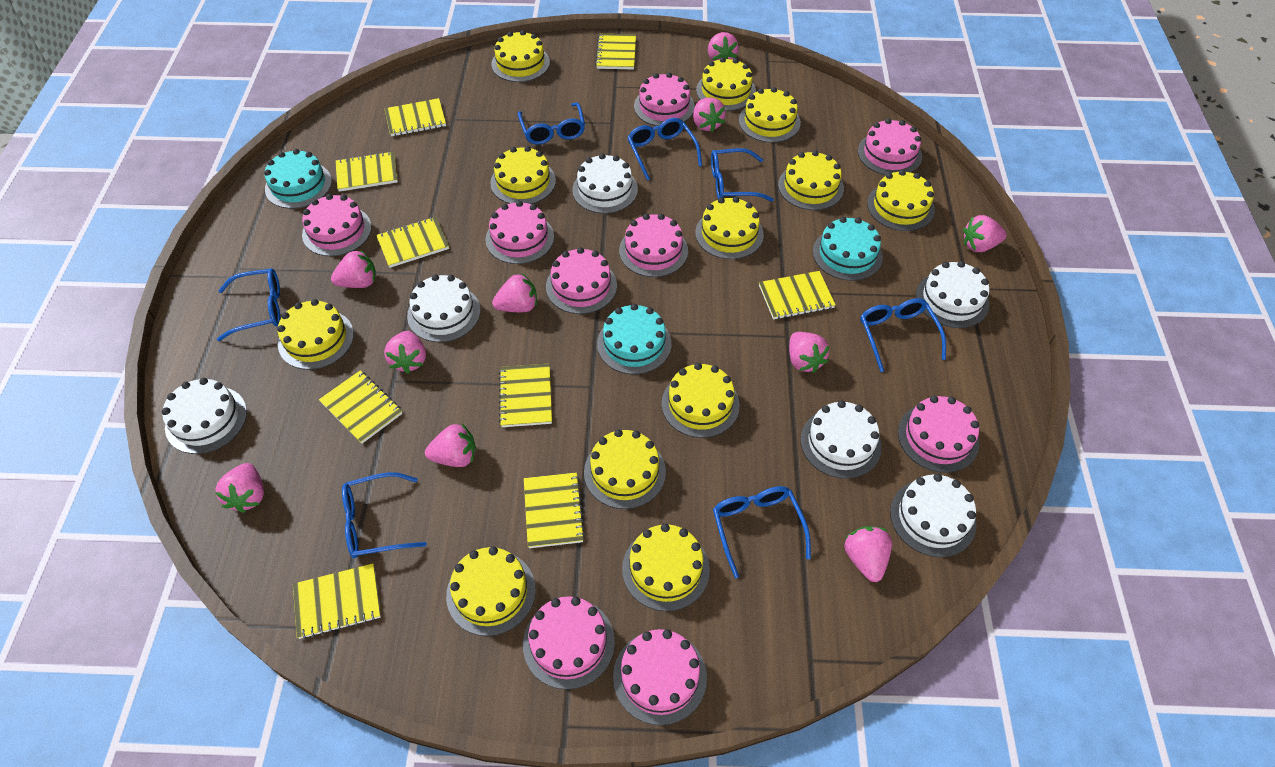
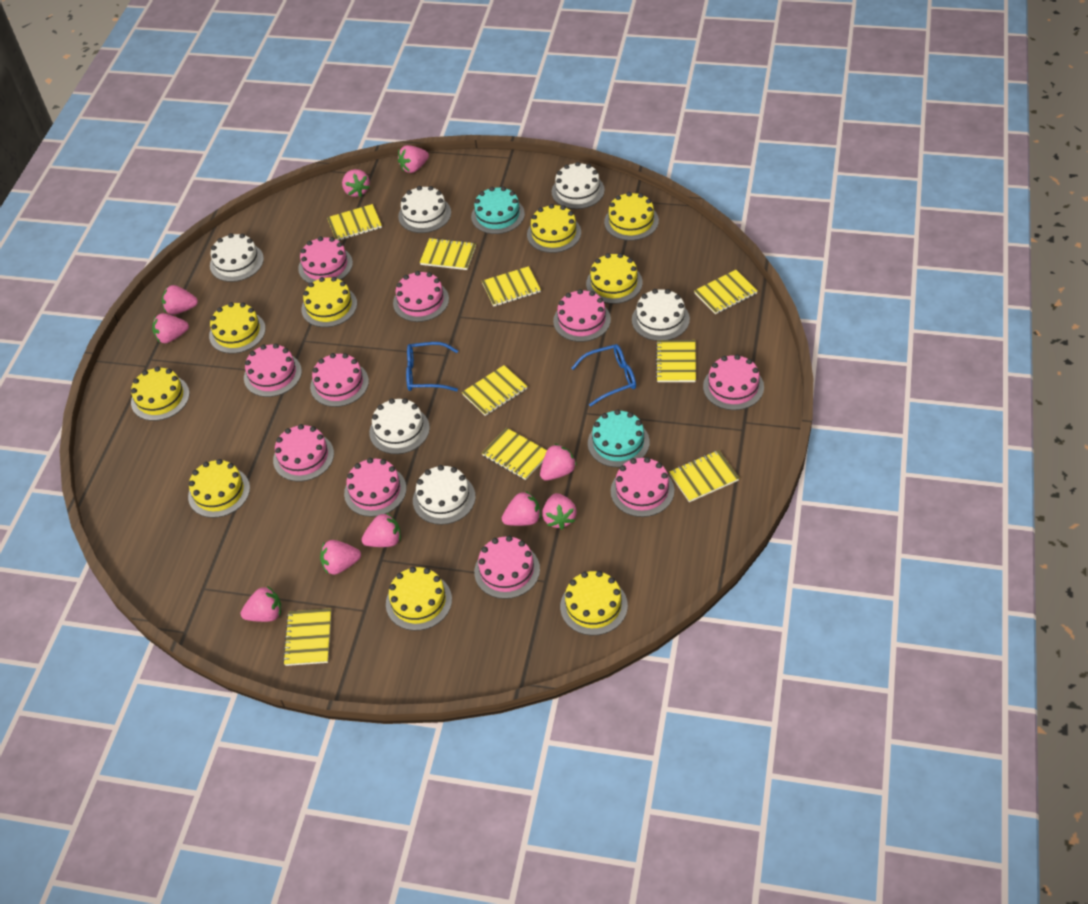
blue glasses: 7 -> 2
pink cake: 9 -> 10
turquoise cake: 3 -> 2
yellow cake: 12 -> 9

